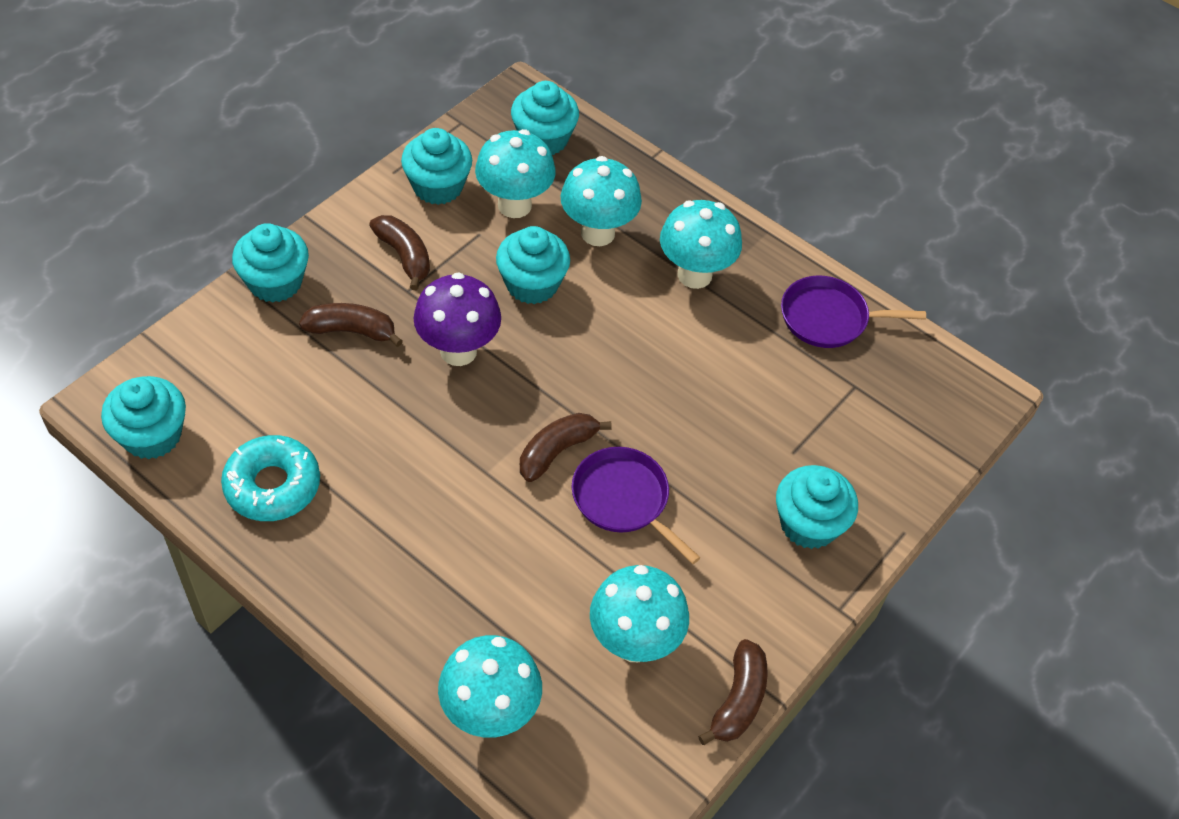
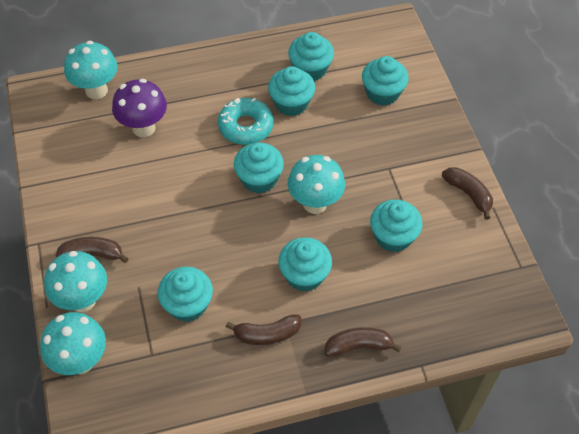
purple pan: 2 -> 0
turquoise cupcake: 6 -> 7
turquoise mushroom: 5 -> 4

